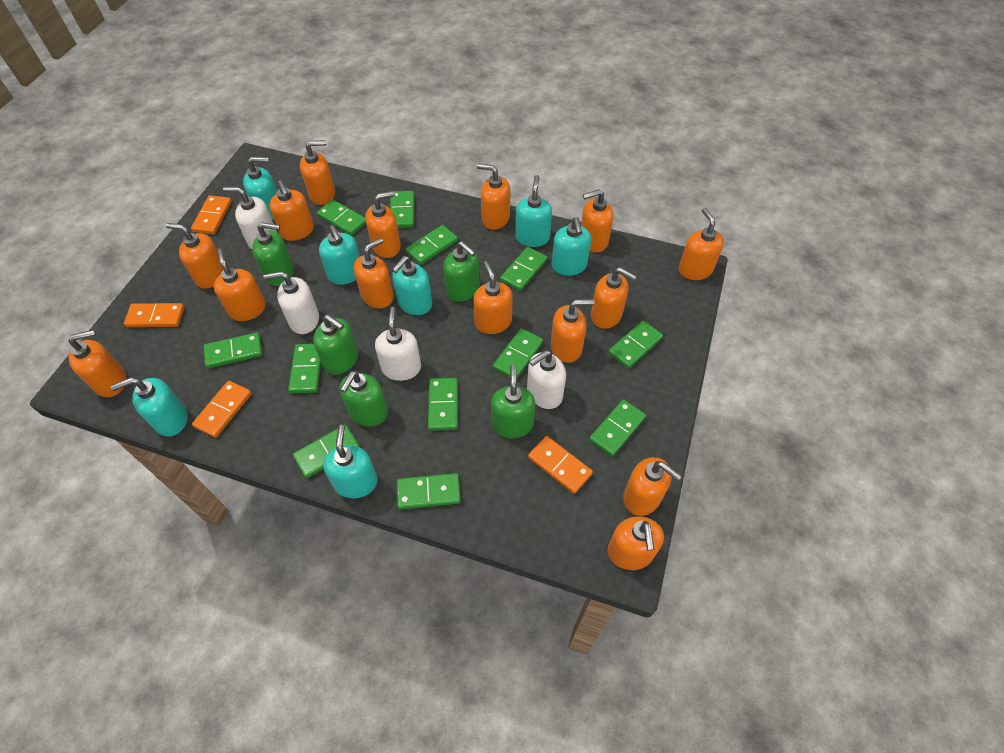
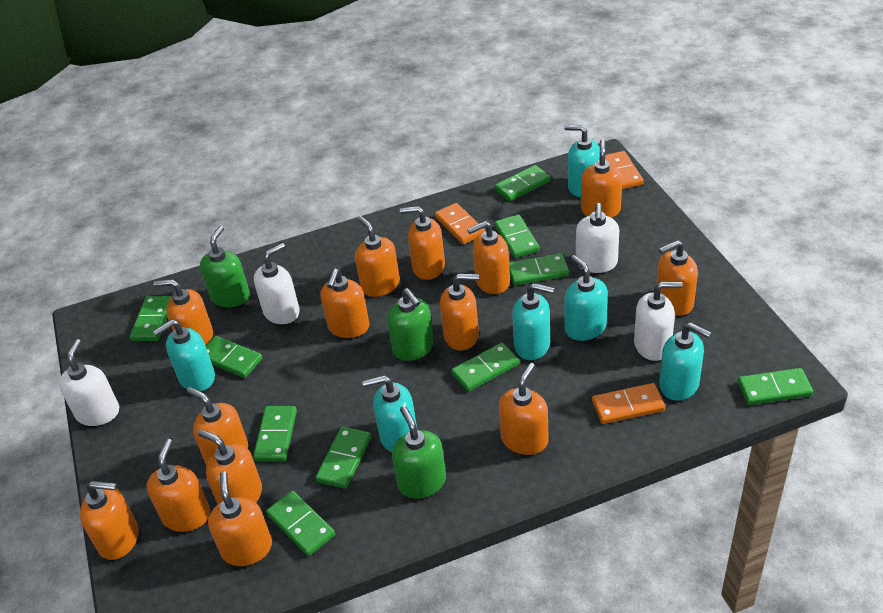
green domino: 12 -> 10
green soap dispenser: 5 -> 3
orange domino: 4 -> 3
orange soap dispenser: 15 -> 14
turquoise soap dispenser: 7 -> 6

